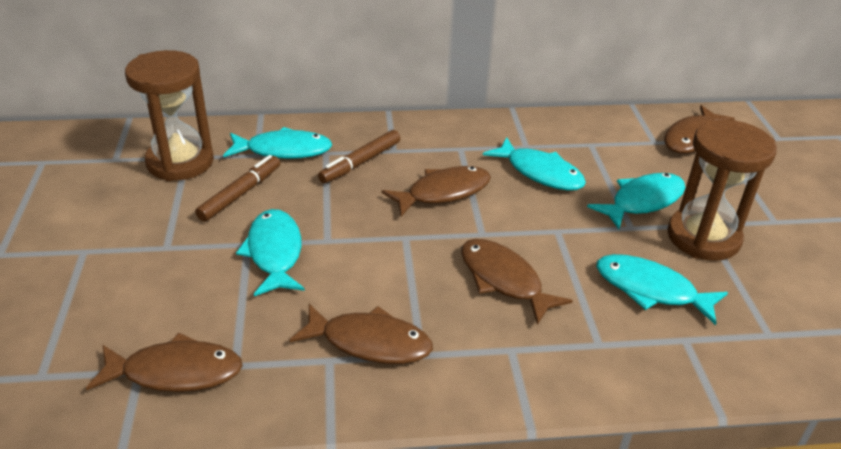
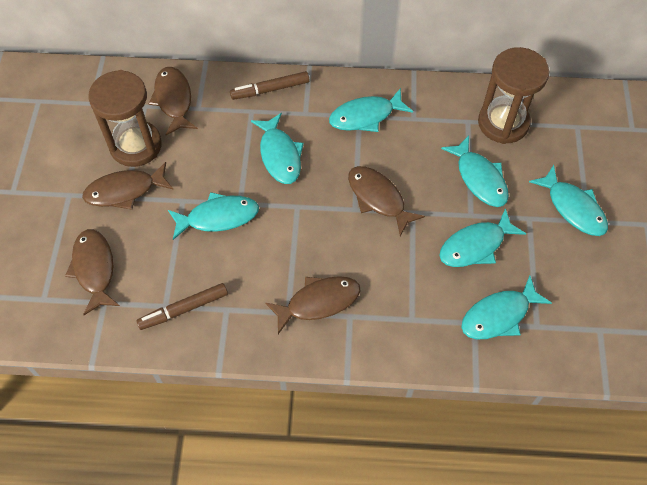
turquoise fish: 5 -> 7

